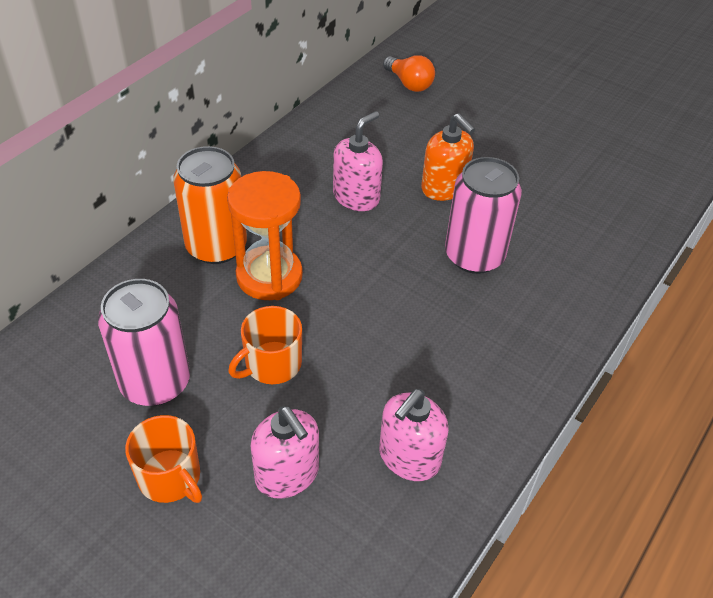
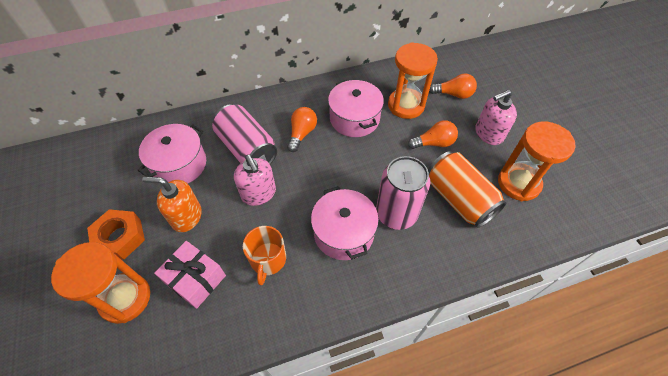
orange hourglass: 1 -> 3
orange light bulb: 1 -> 3
orange mug: 2 -> 1
orange nut: 0 -> 1
pink gift: 0 -> 1
pink pot: 0 -> 3
pink soap dispenser: 3 -> 2

